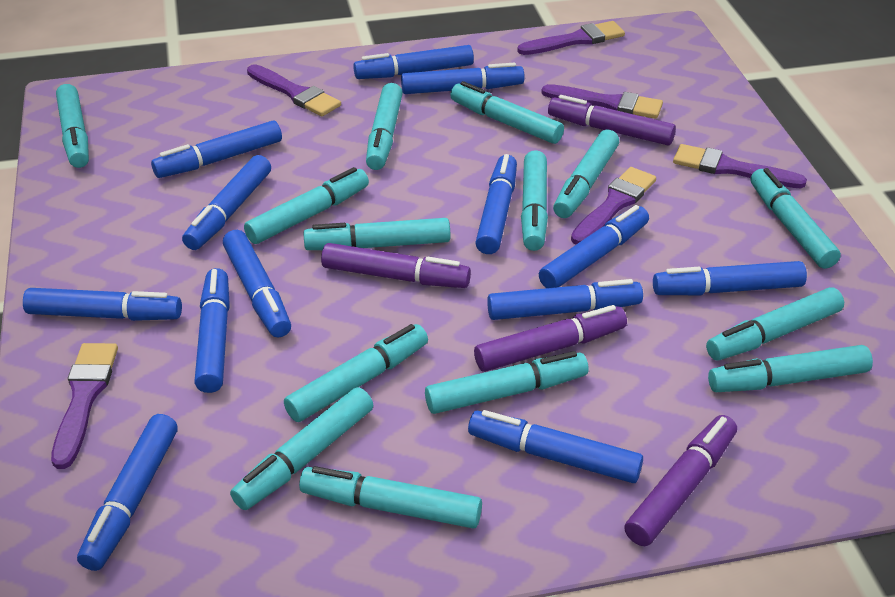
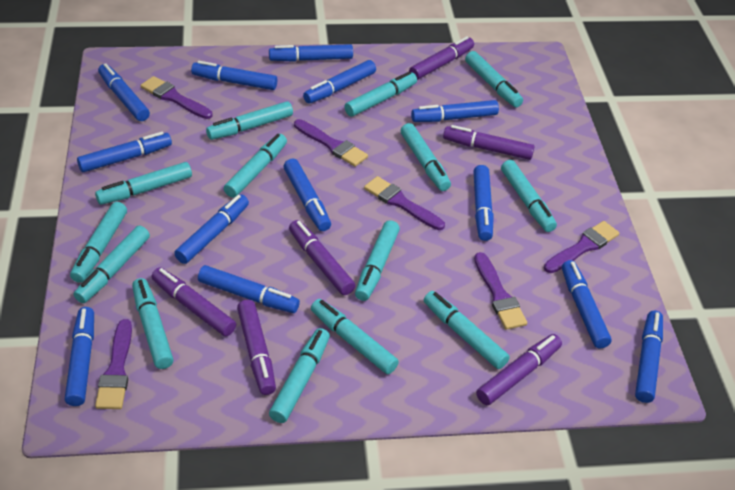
purple marker: 4 -> 6

